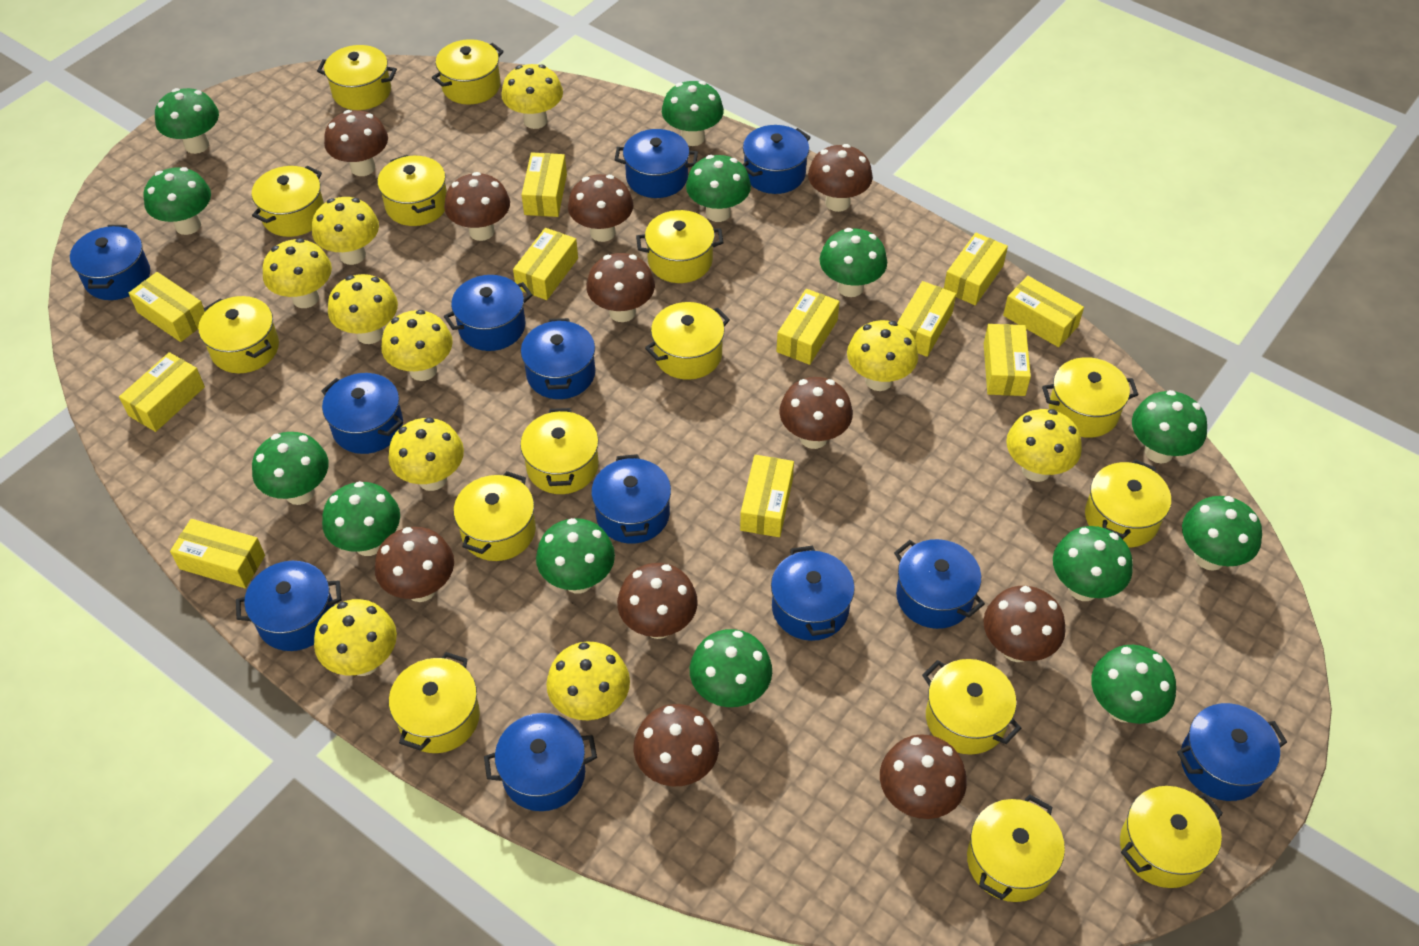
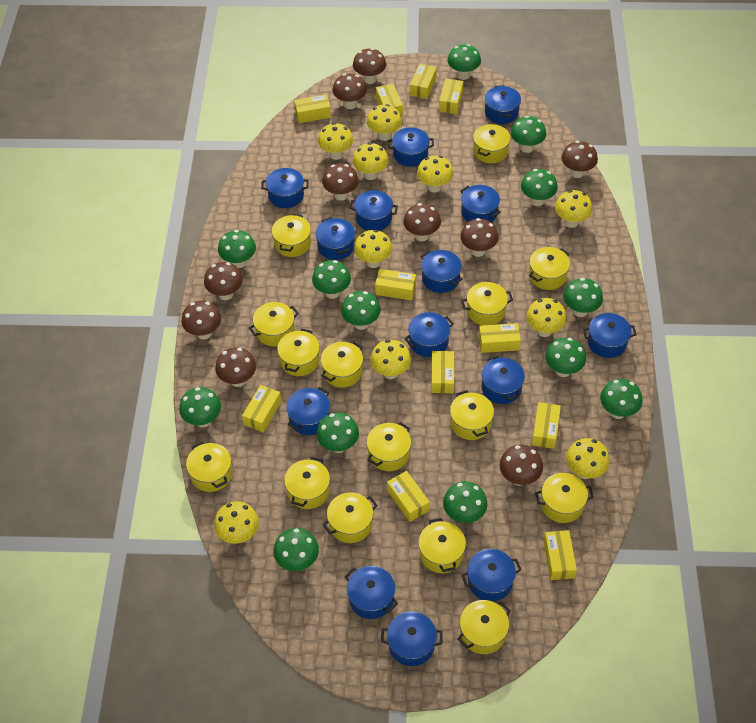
blue pot: 12 -> 14
brown mushroom: 11 -> 10

